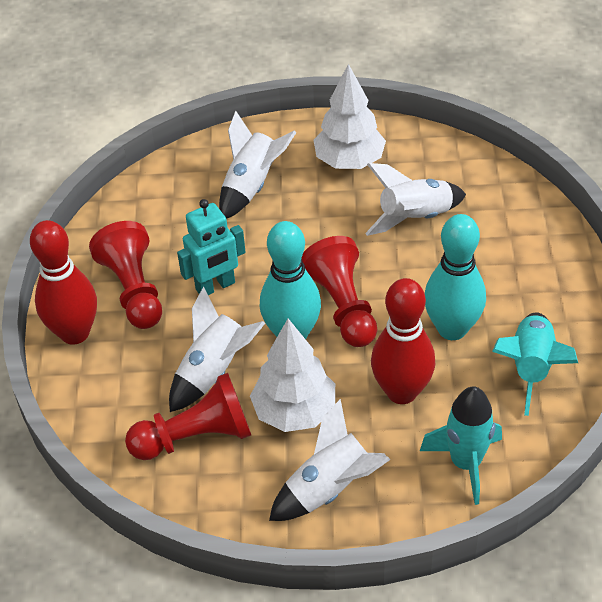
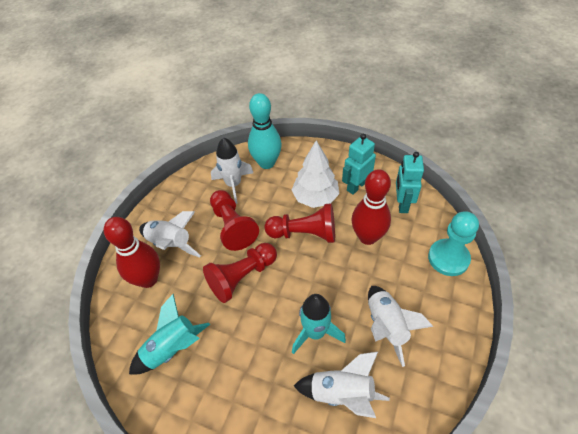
turquoise bowling pin: 2 -> 1
turquoise pawn: 0 -> 1
turquoise robot: 1 -> 2
white tree: 2 -> 1

